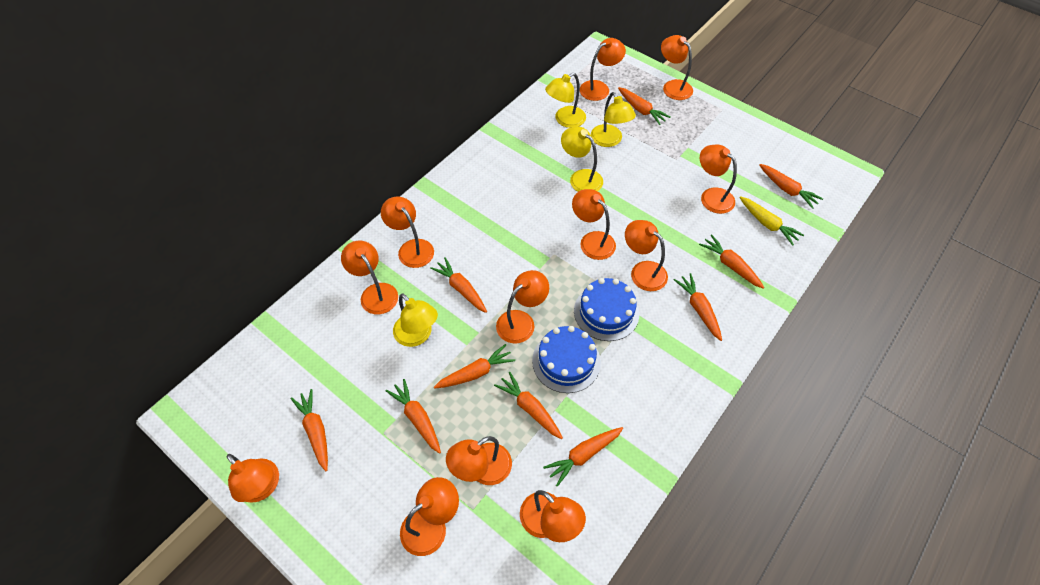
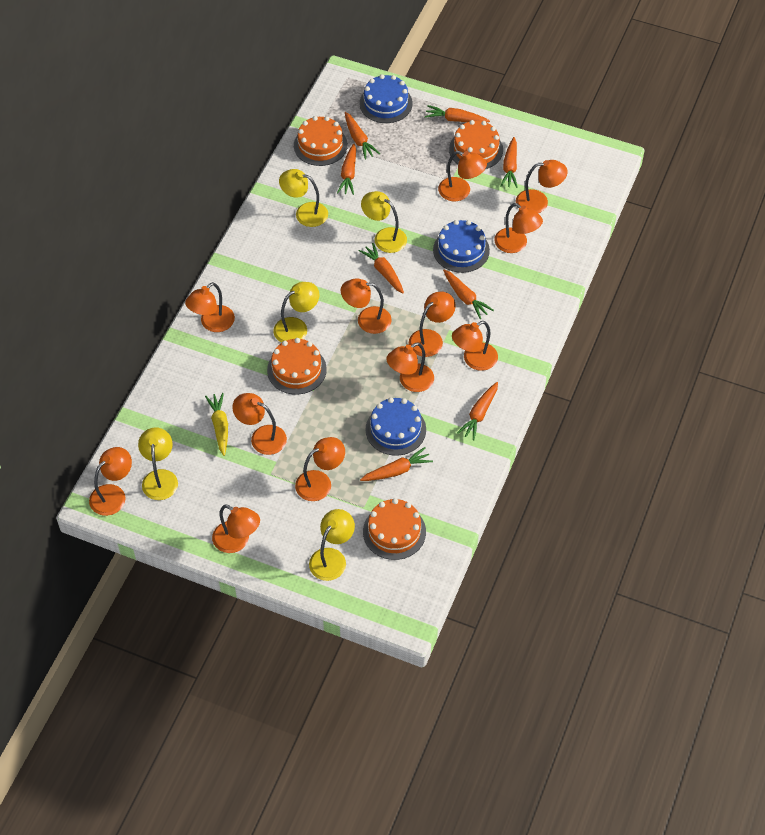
blue cake: 2 -> 3
orange cake: 0 -> 4
orange carrot: 10 -> 8
yellow lamp: 4 -> 5

